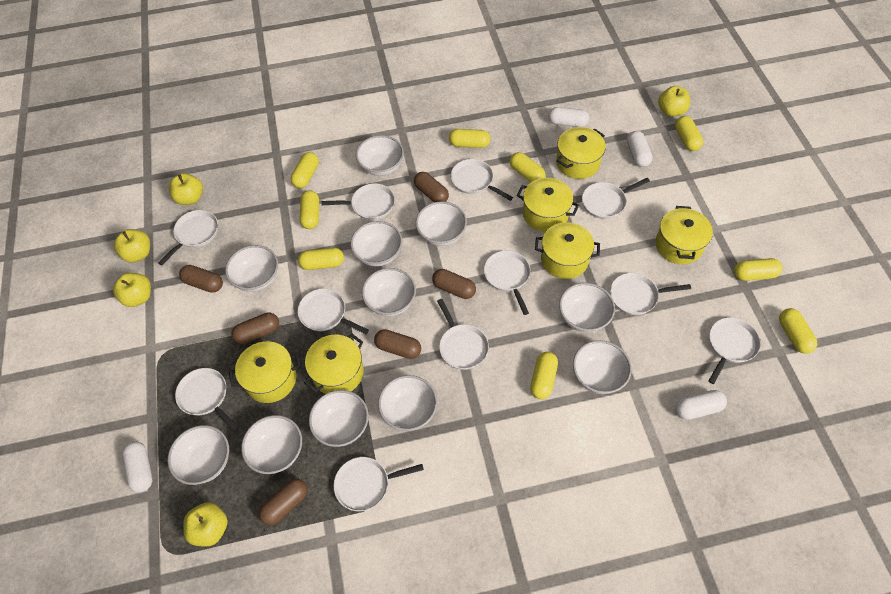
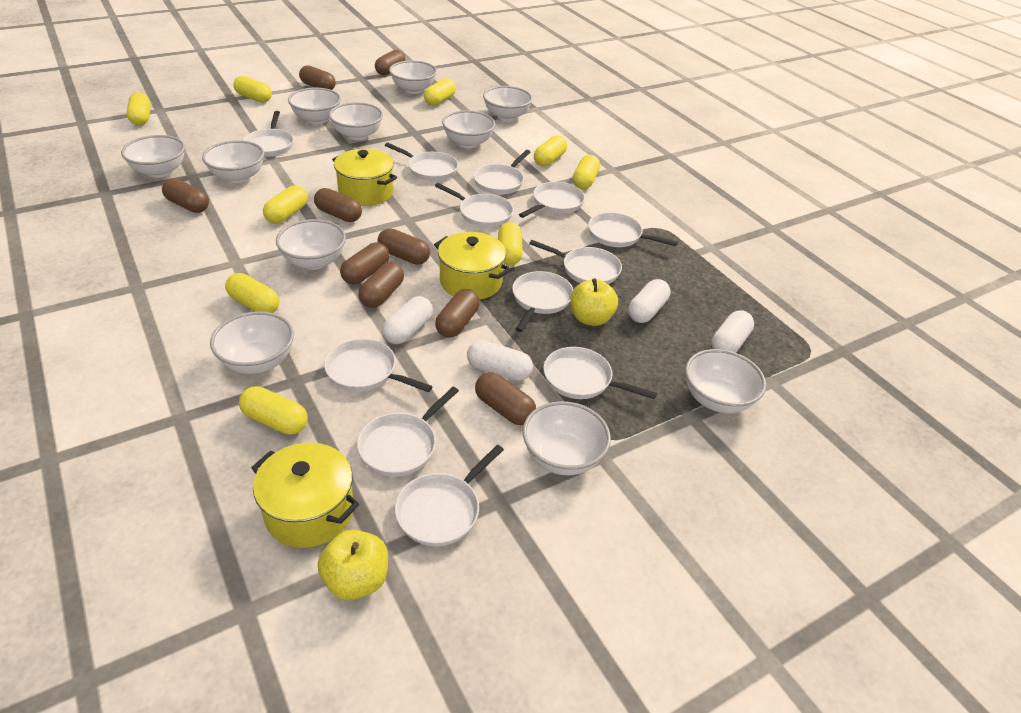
brown capsule: 6 -> 9
white pan: 11 -> 12
yellow apple: 5 -> 2
yellow pot: 6 -> 3

